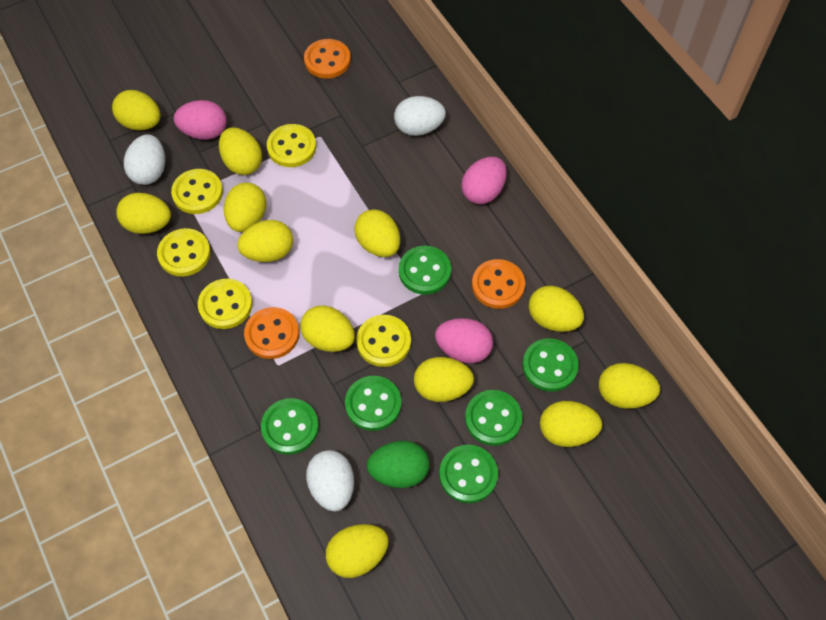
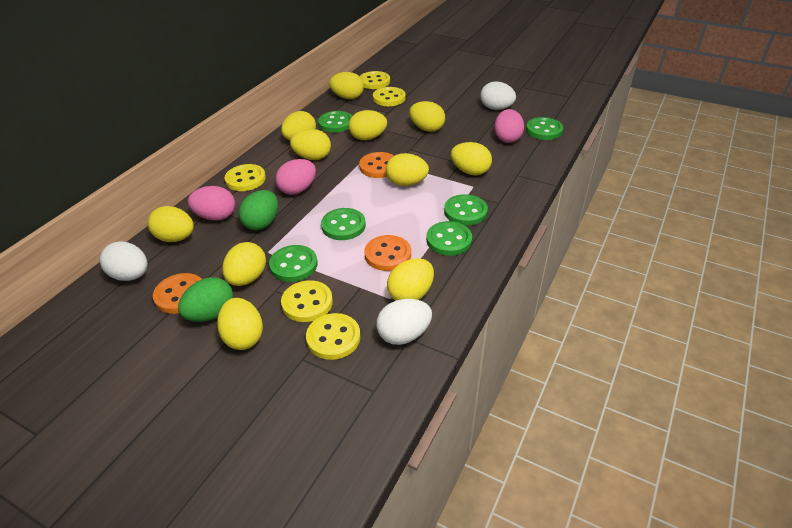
green egg: 1 -> 2
yellow egg: 12 -> 11

